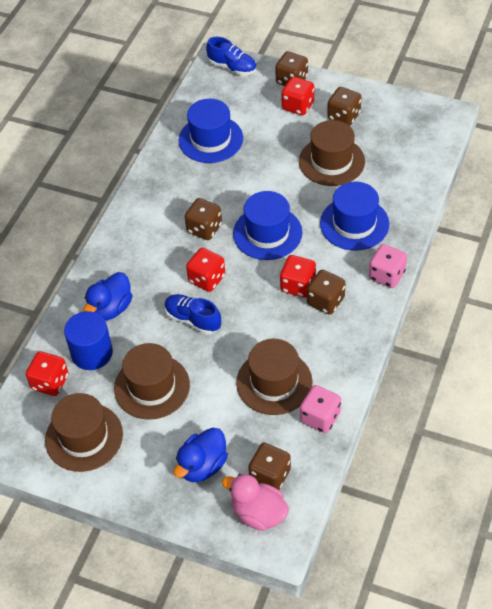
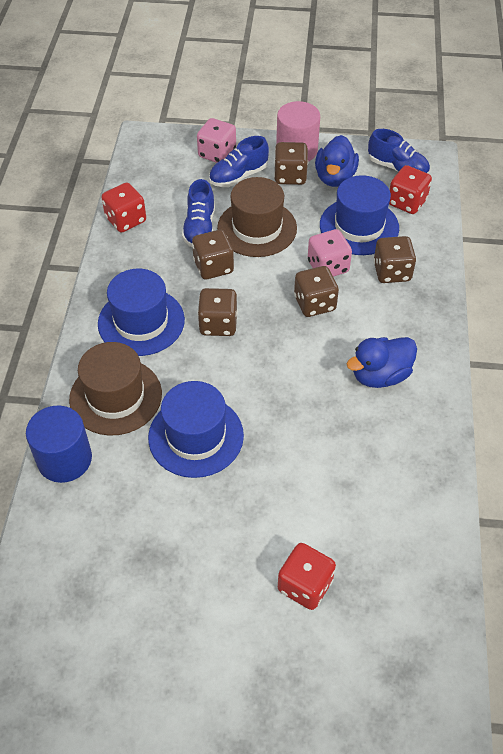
blue shoe: 2 -> 3
brown hat: 4 -> 2
pink cylinder: 0 -> 1
pink duck: 1 -> 0
red dice: 4 -> 3

